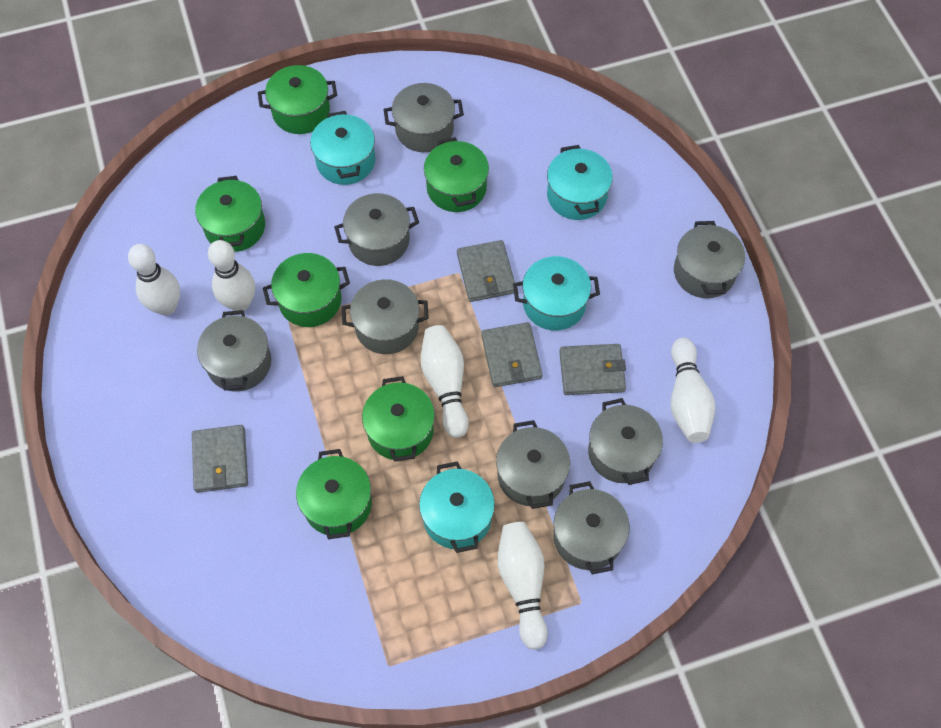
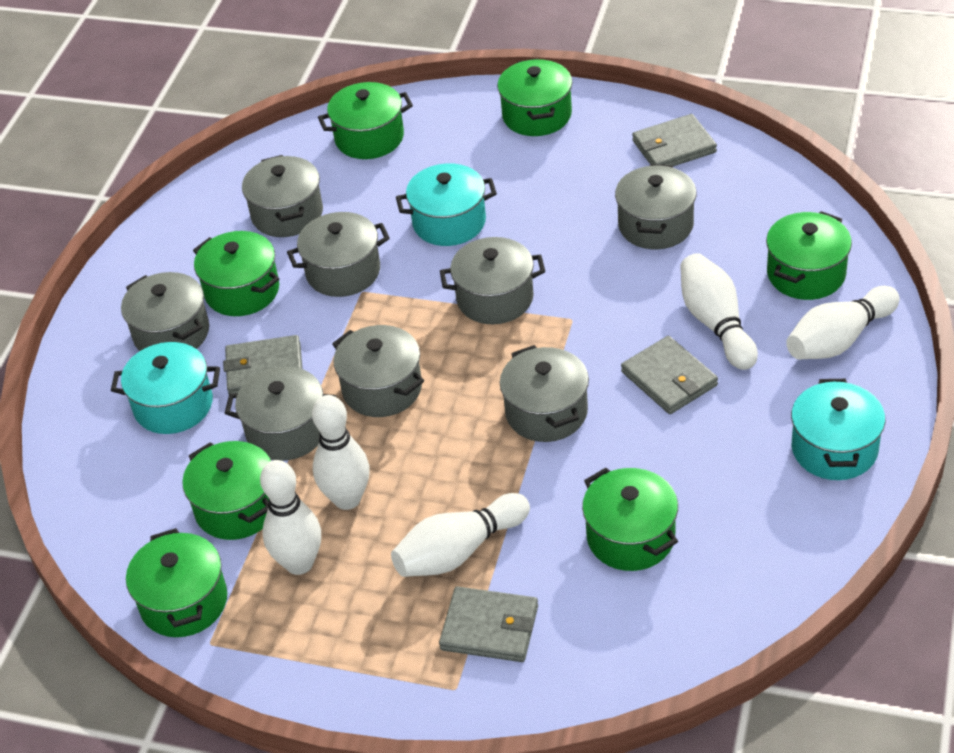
green pot: 6 -> 7
turquoise pot: 4 -> 3

